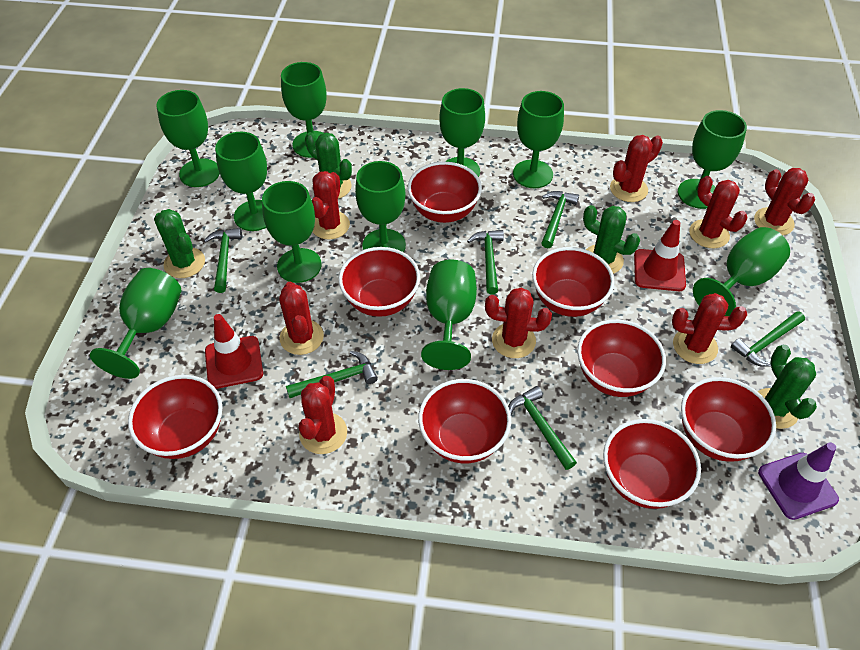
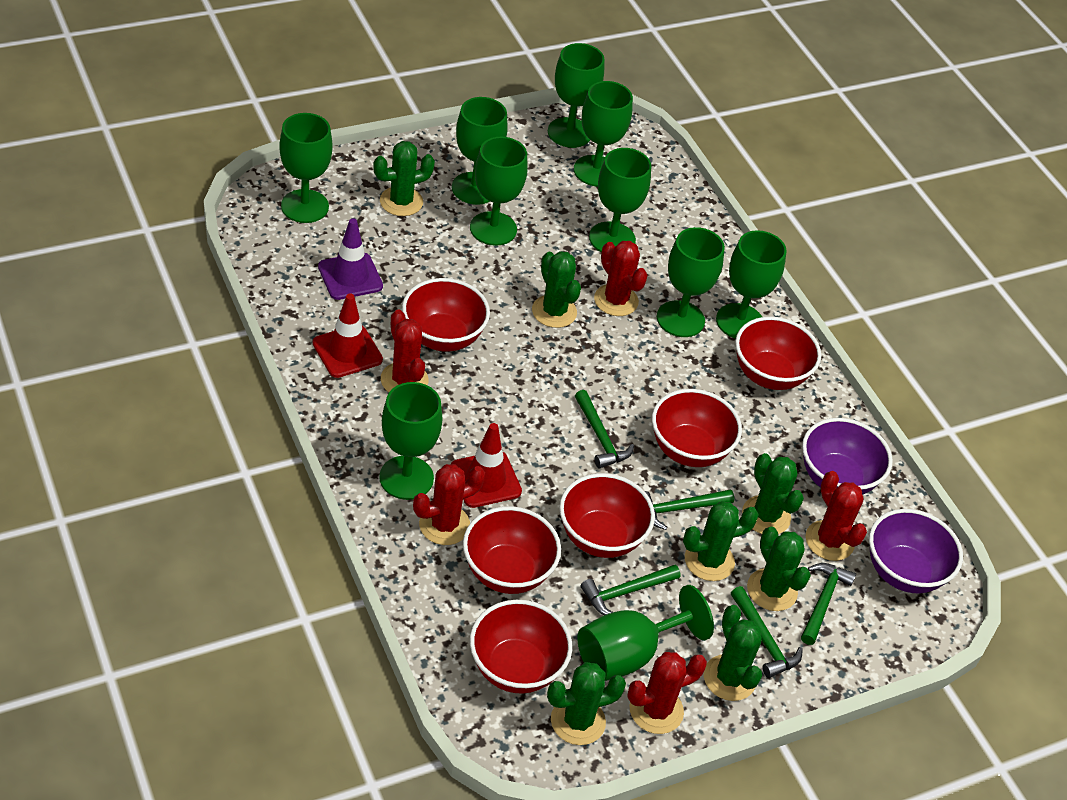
green cactus: 4 -> 7
green goblet: 11 -> 10
green hammer: 6 -> 5
purple bowl: 0 -> 2
red bowl: 8 -> 6
red cactus: 8 -> 5

